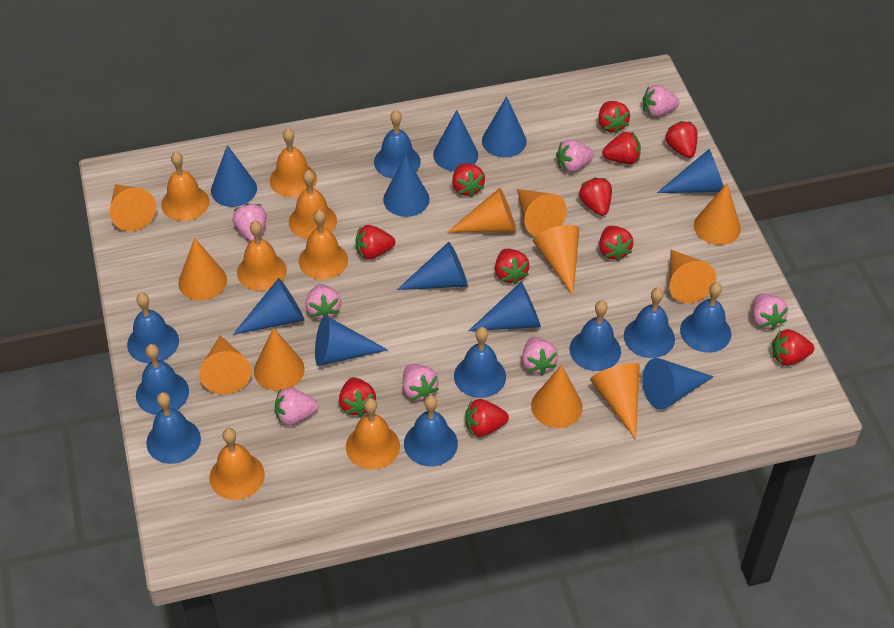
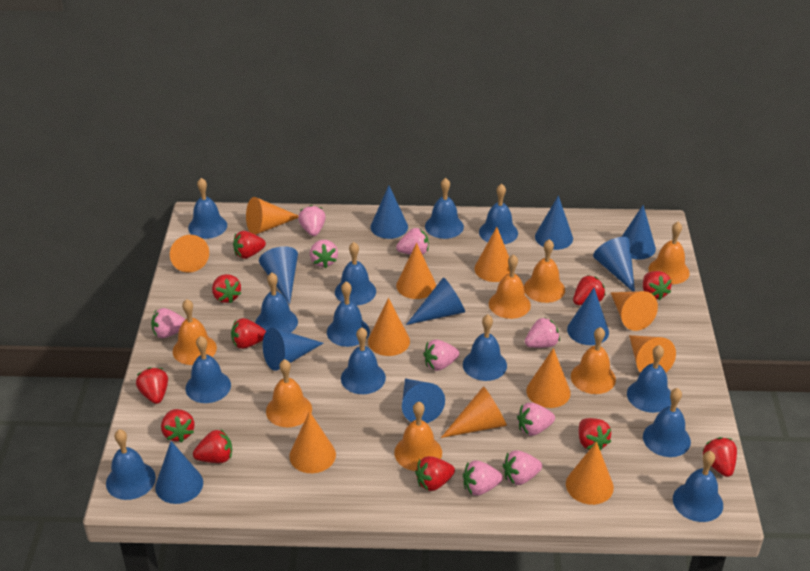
blue bell: 9 -> 13
pink strawberry: 8 -> 9

